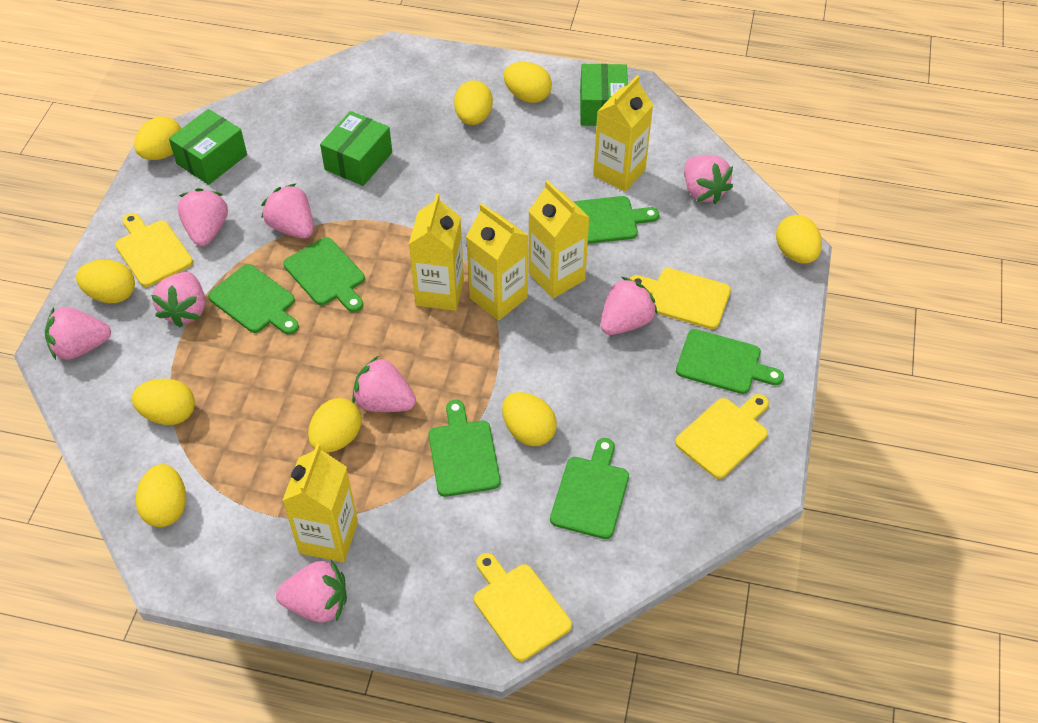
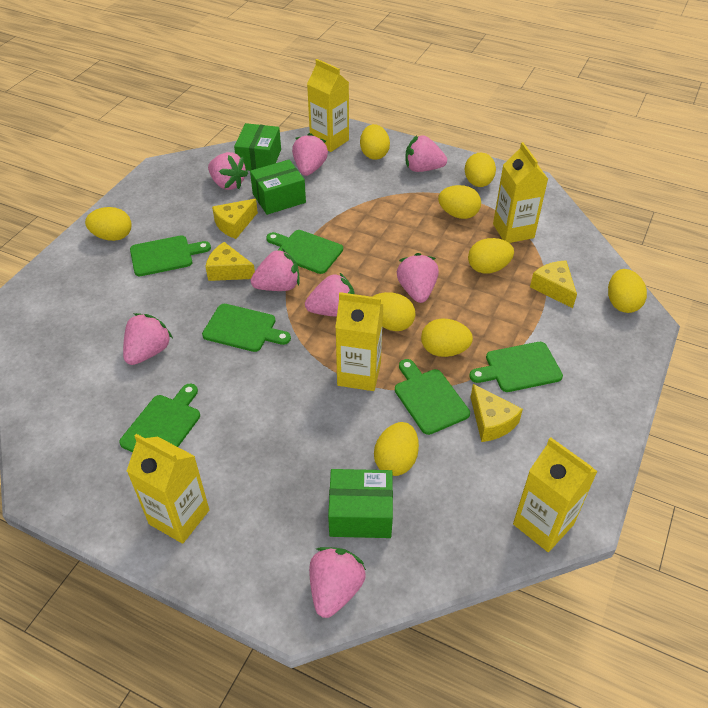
yellow cheese: 0 -> 4
yellow cutting board: 4 -> 0

